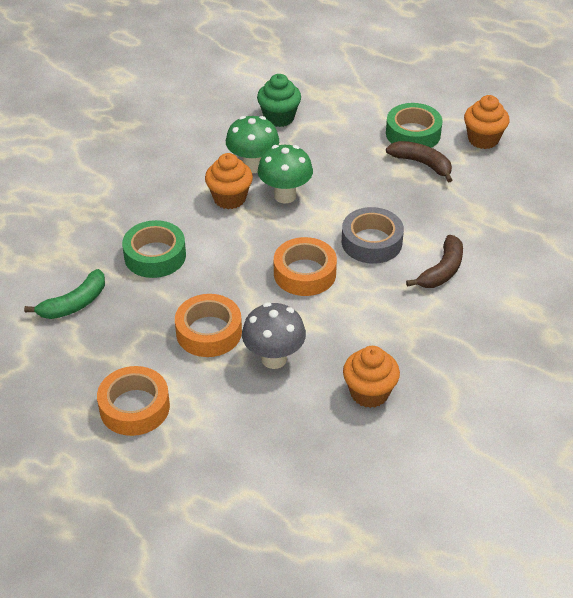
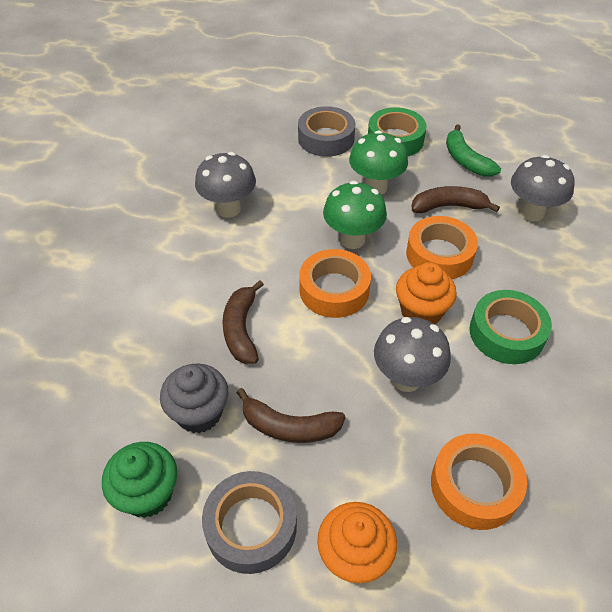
brown banana: 2 -> 3
grey cupcake: 0 -> 1
grey mushroom: 1 -> 3
grey tape: 1 -> 2
orange cupcake: 3 -> 2

